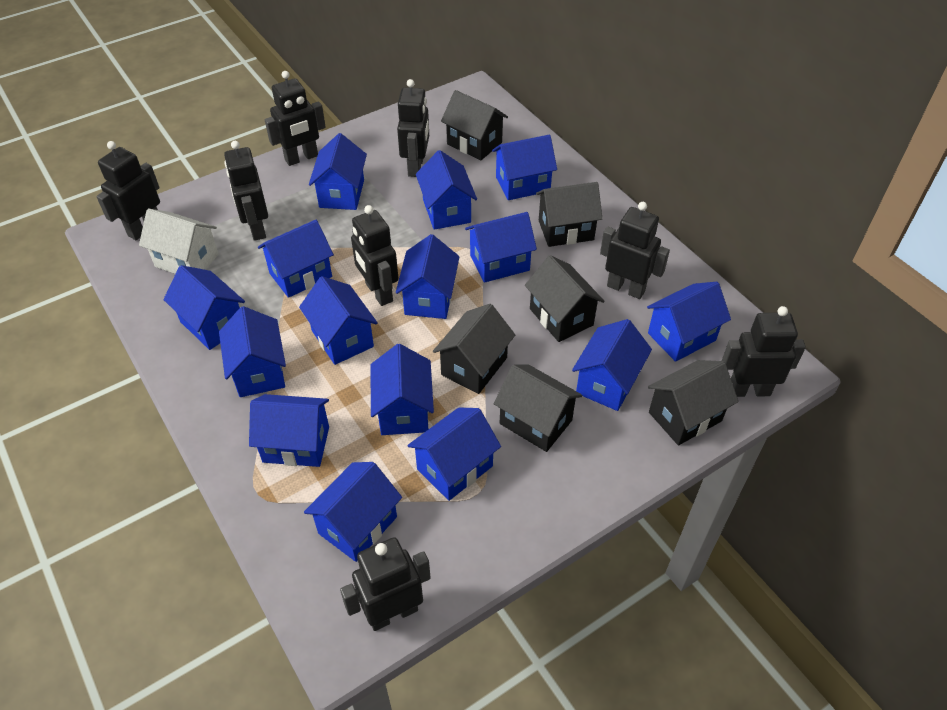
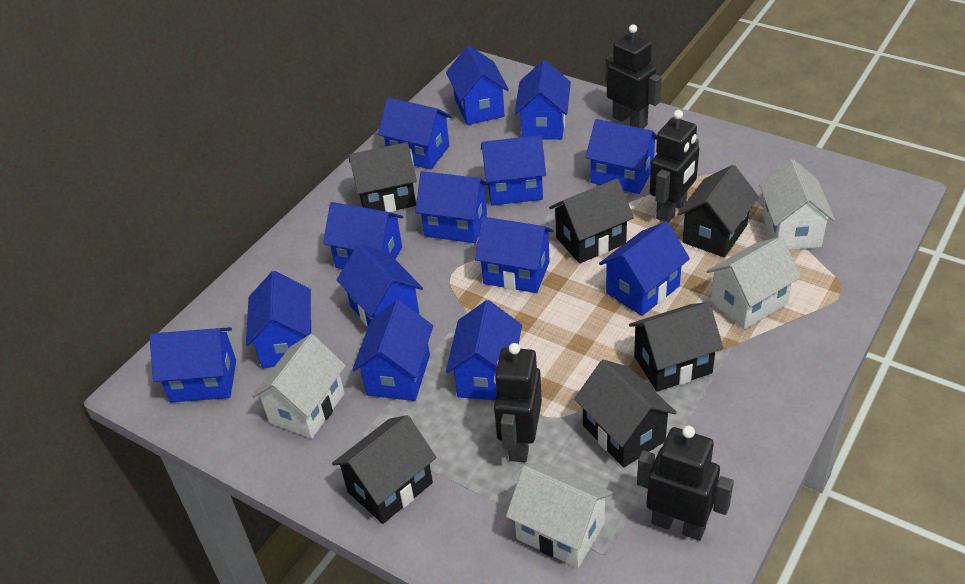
black robot: 8 -> 4
blue house: 15 -> 14
white house: 1 -> 4

